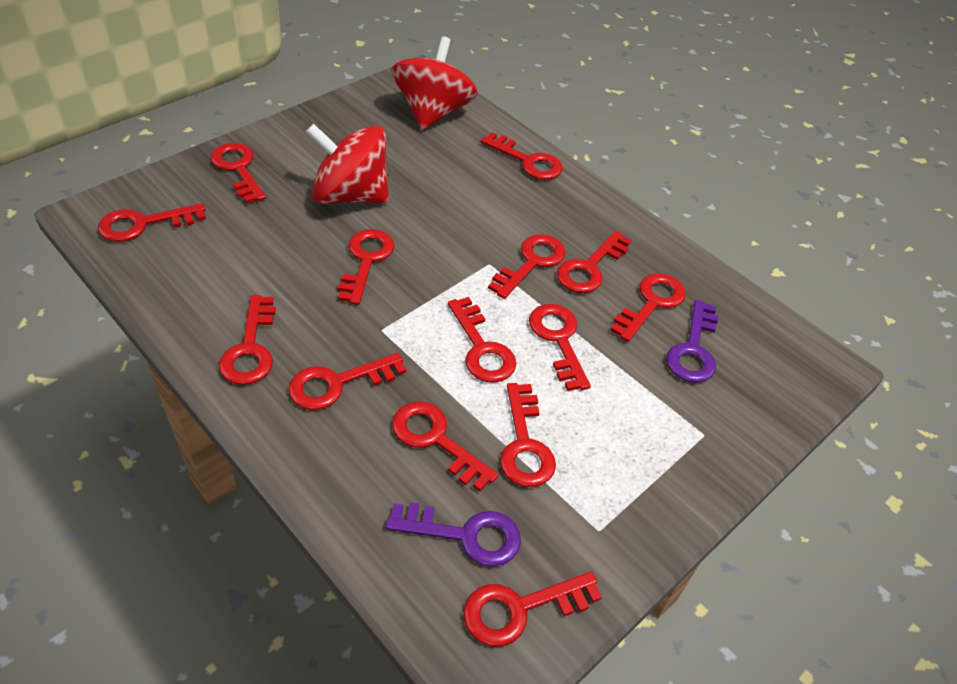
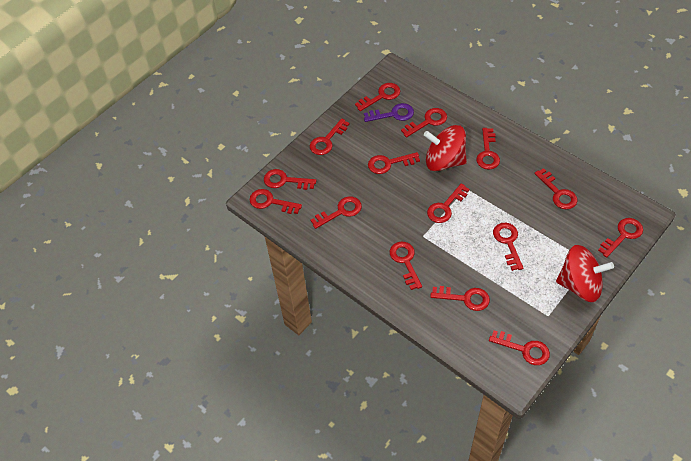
purple key: 2 -> 1
red key: 14 -> 15

